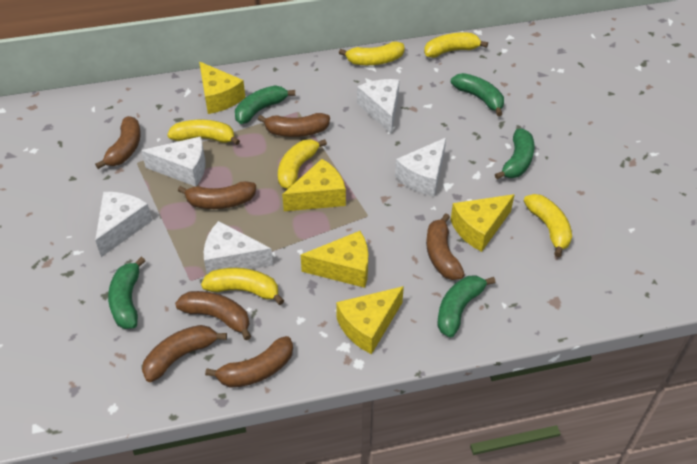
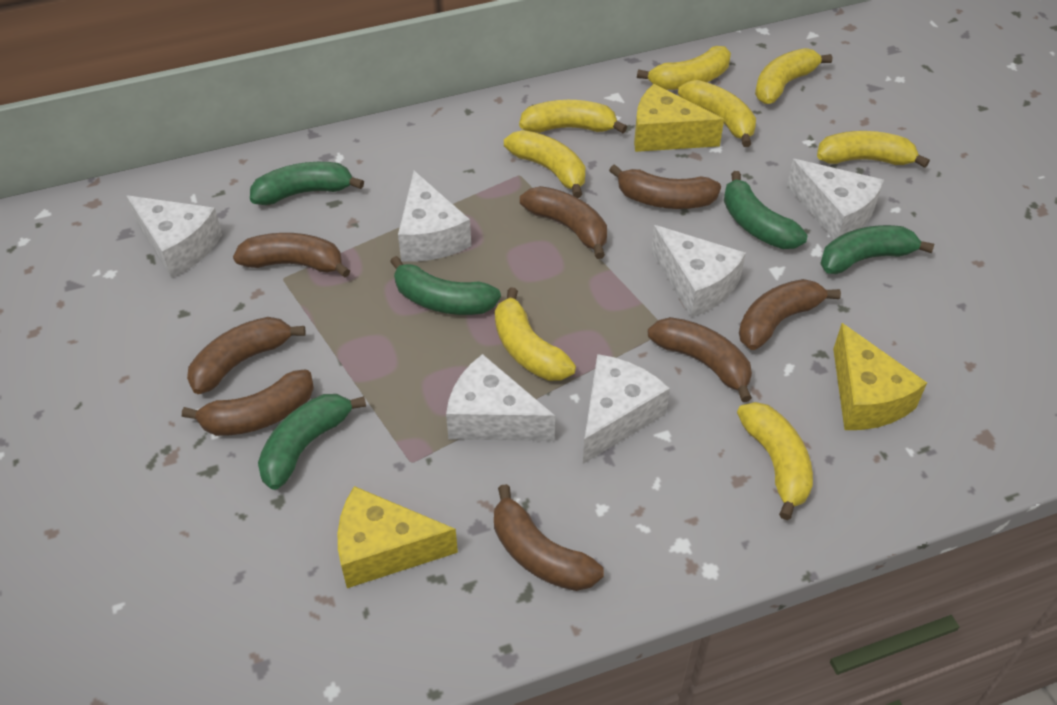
brown banana: 7 -> 8
white cheese: 5 -> 6
yellow banana: 6 -> 8
yellow cheese: 5 -> 3

